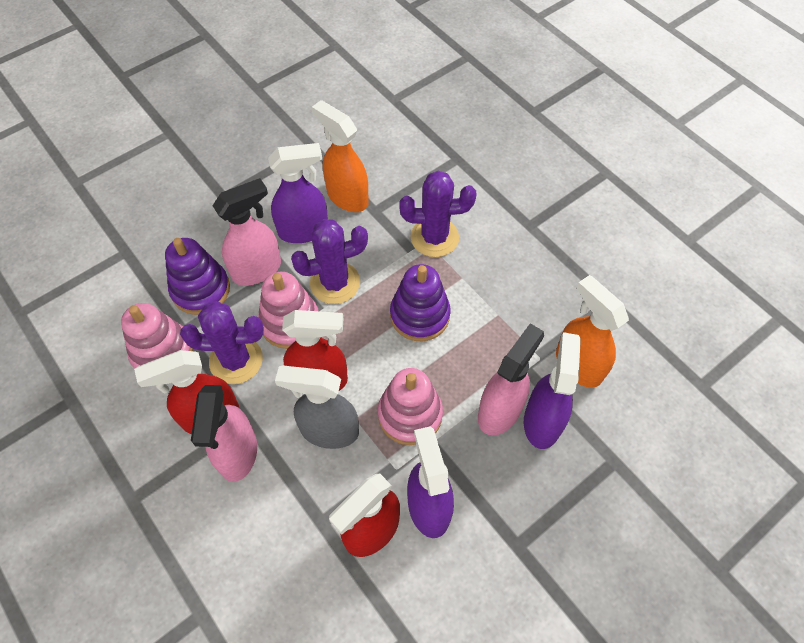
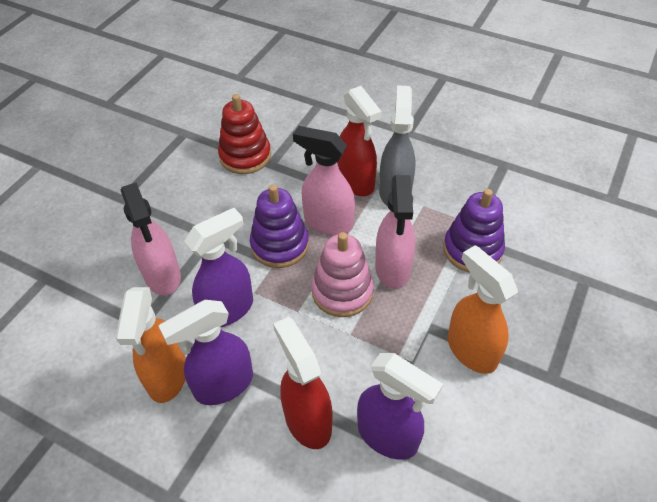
pink stacking toy: 3 -> 1
purple cactus: 3 -> 0
red spray bottle: 3 -> 2
red stacking toy: 0 -> 1

